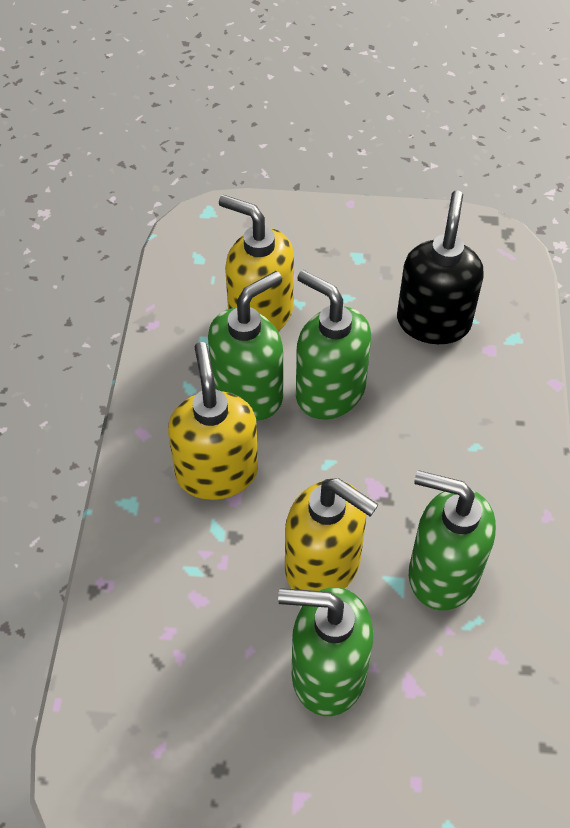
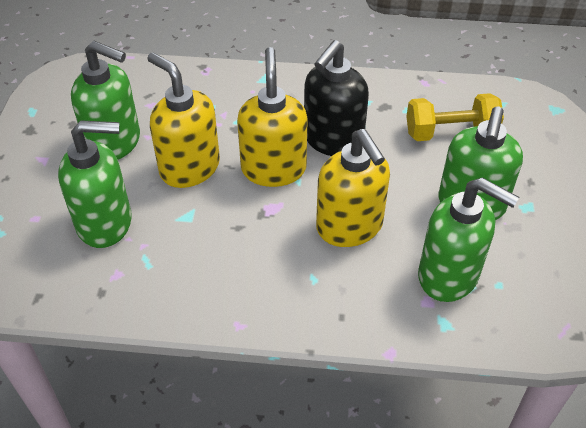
yellow dumbbell: 0 -> 1

